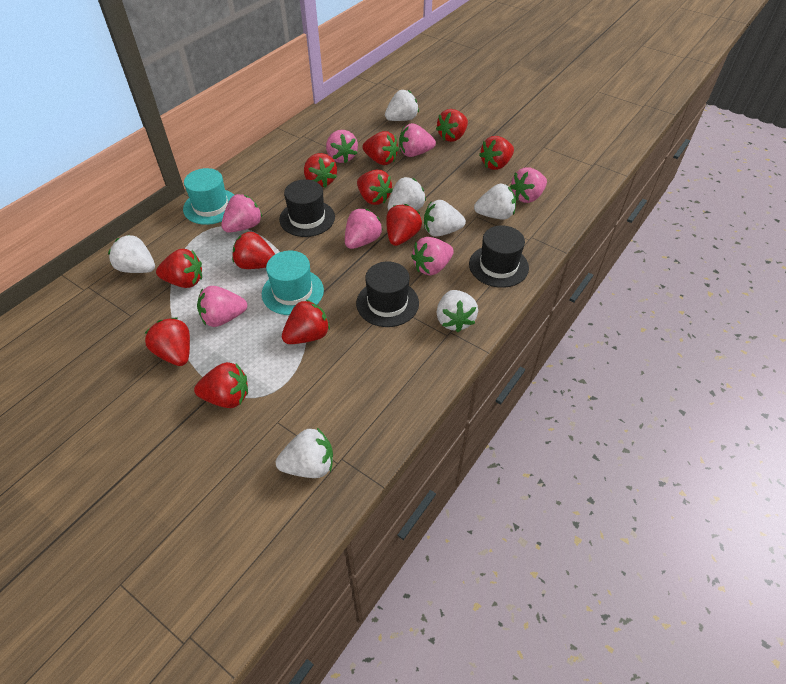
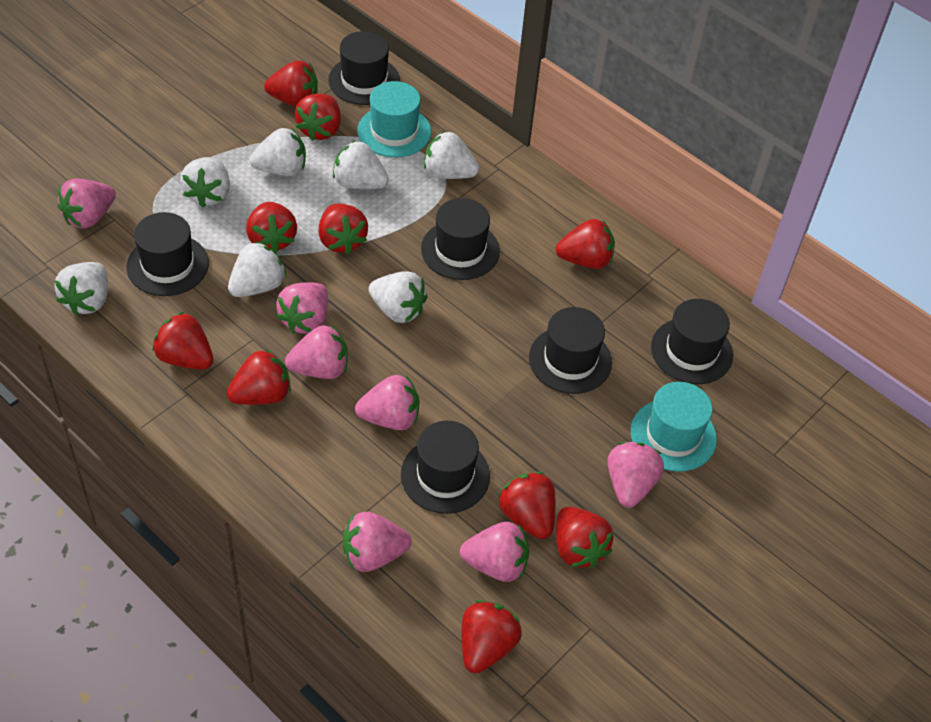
black hat: 3 -> 6
red strawberry: 11 -> 10

